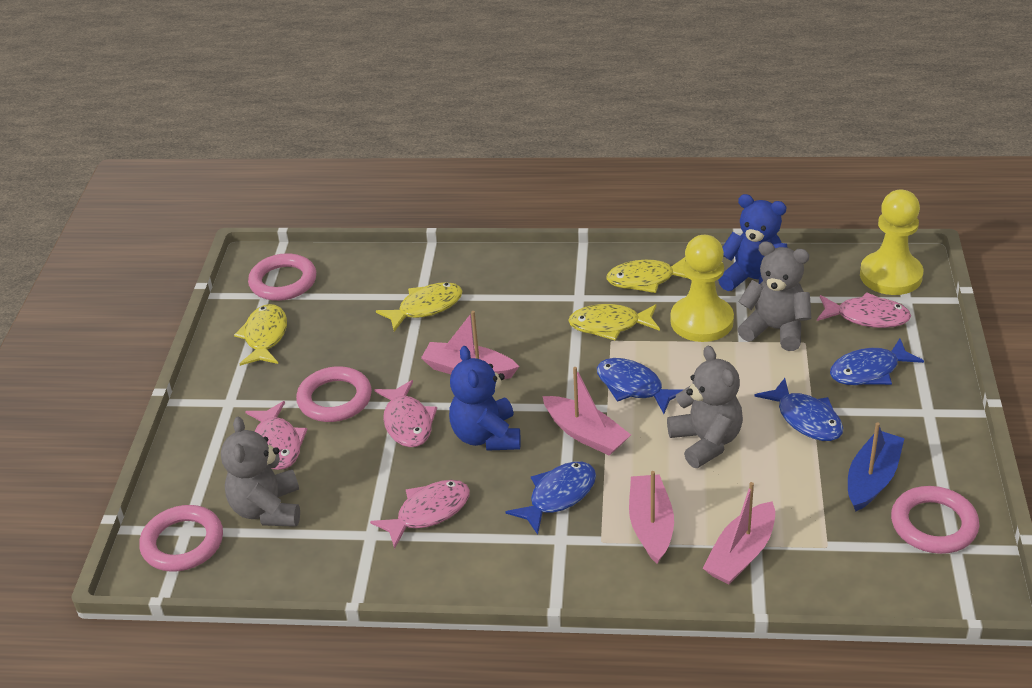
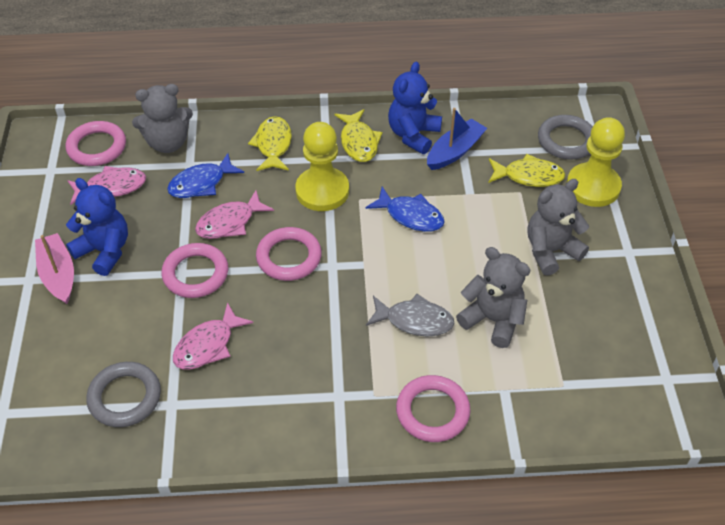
blue fish: 4 -> 2
grey fish: 0 -> 1
grey ring: 0 -> 2
pink boat: 4 -> 1
pink fish: 4 -> 3
yellow fish: 4 -> 3

